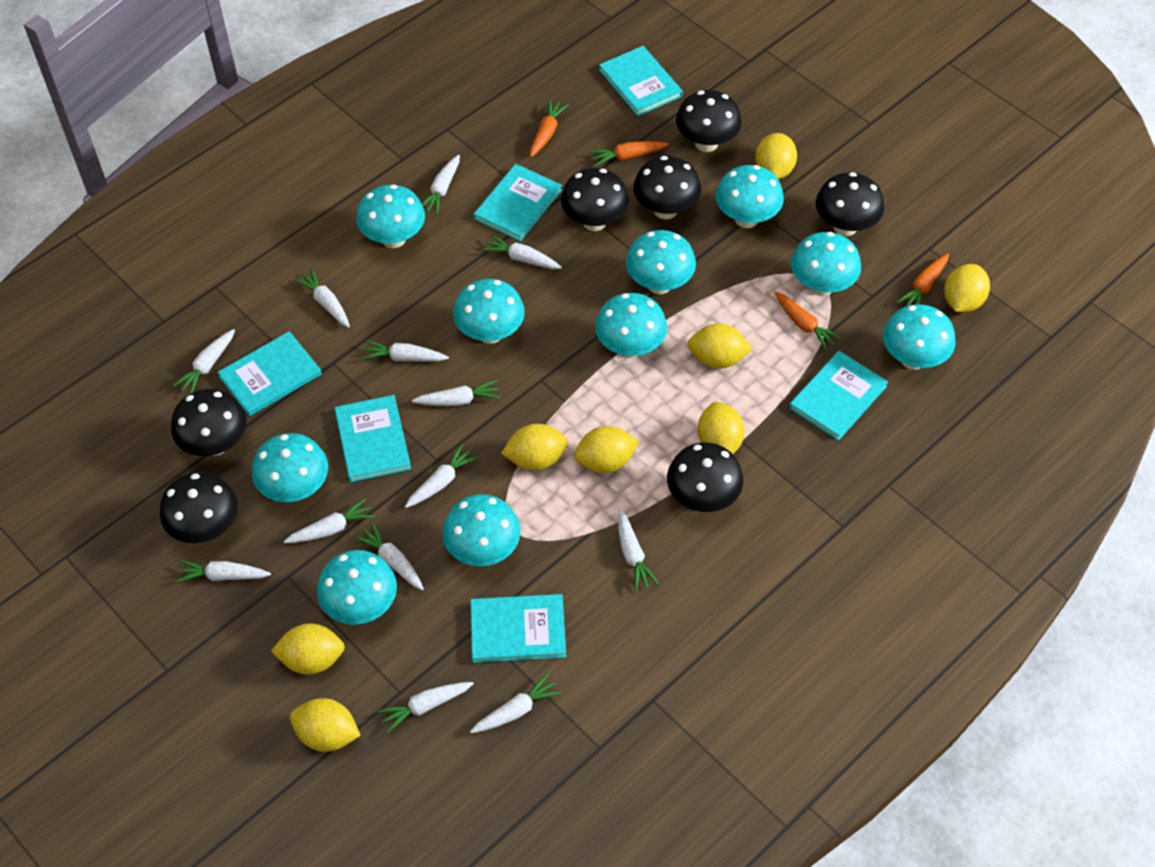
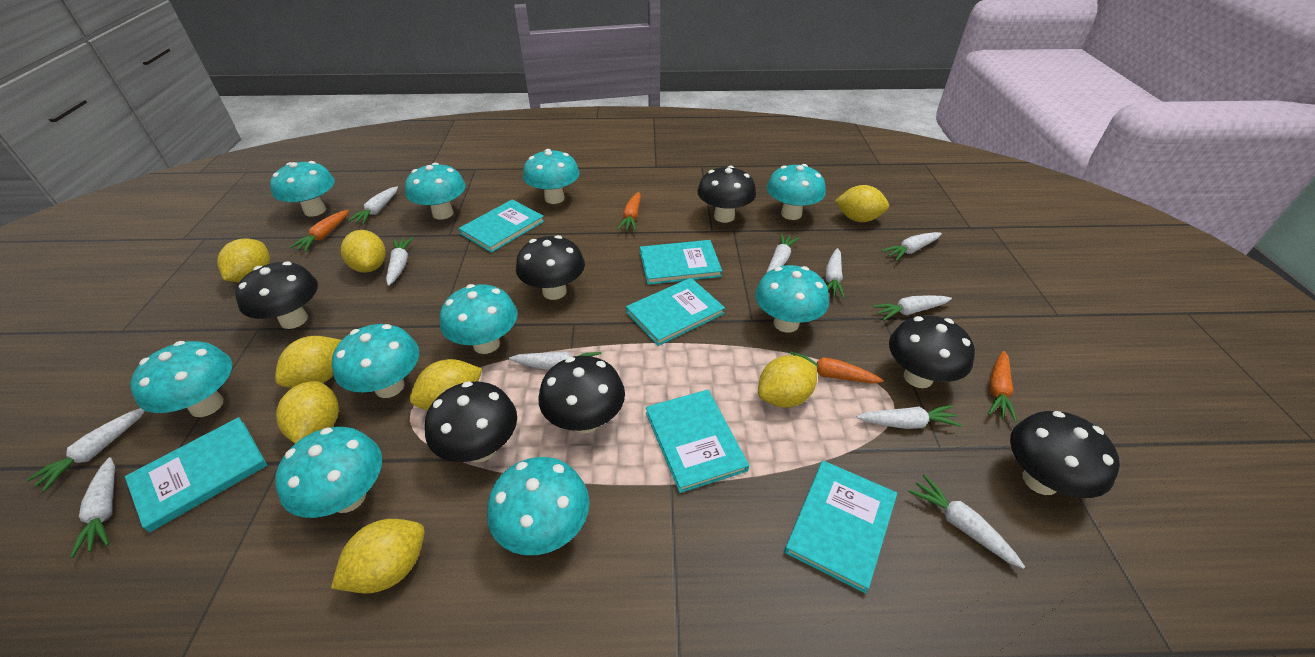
white carrot: 13 -> 11

